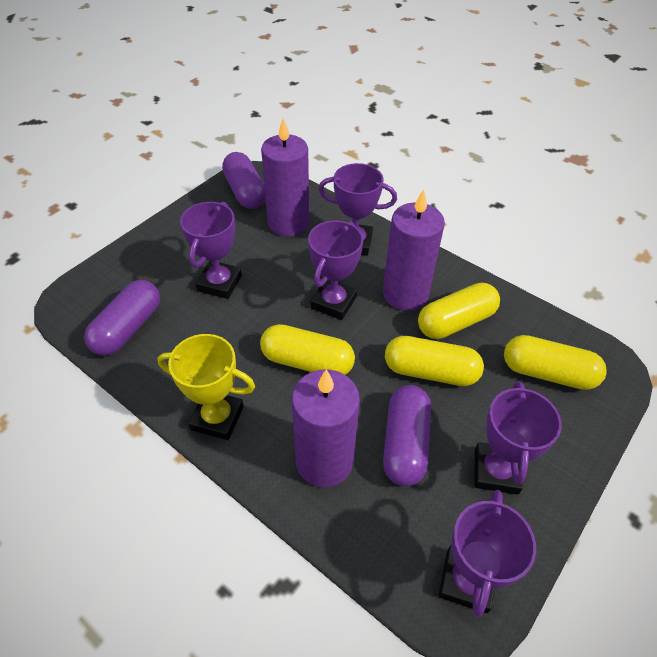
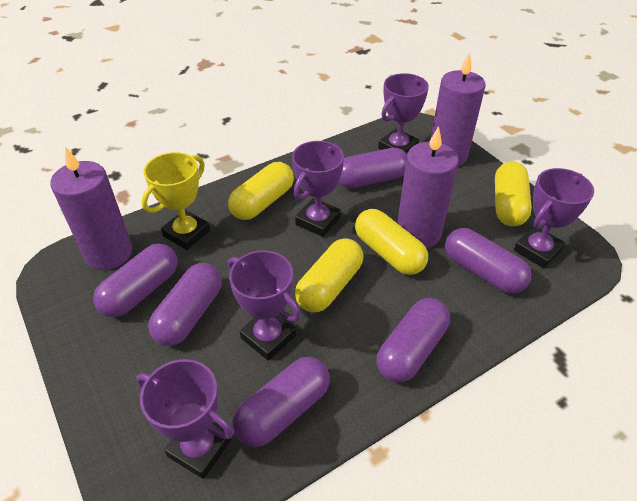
purple capsule: 3 -> 6

